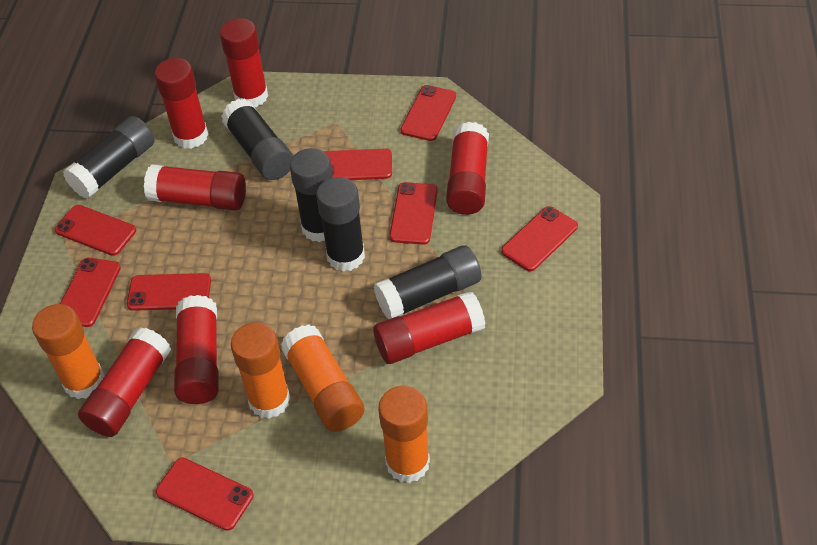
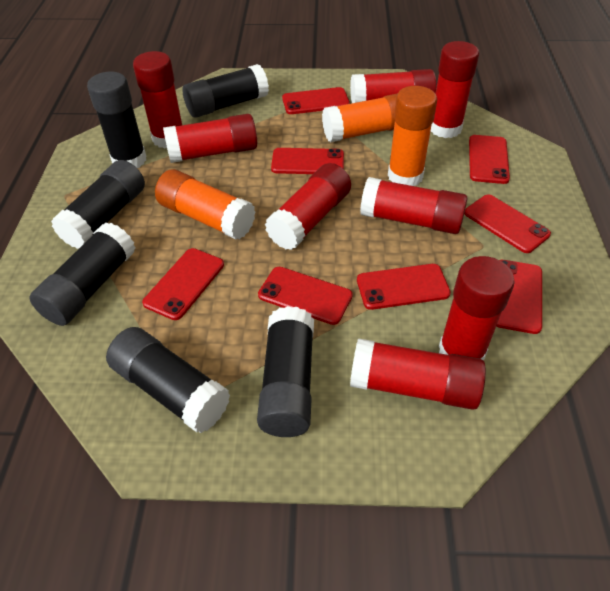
black glue stick: 5 -> 6
orange glue stick: 4 -> 3
red glue stick: 7 -> 8

